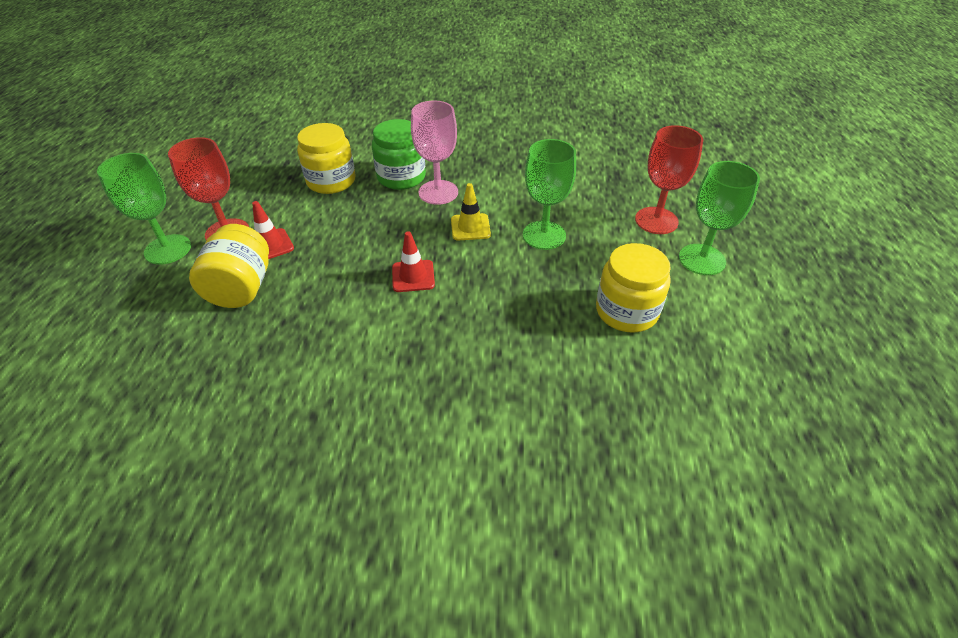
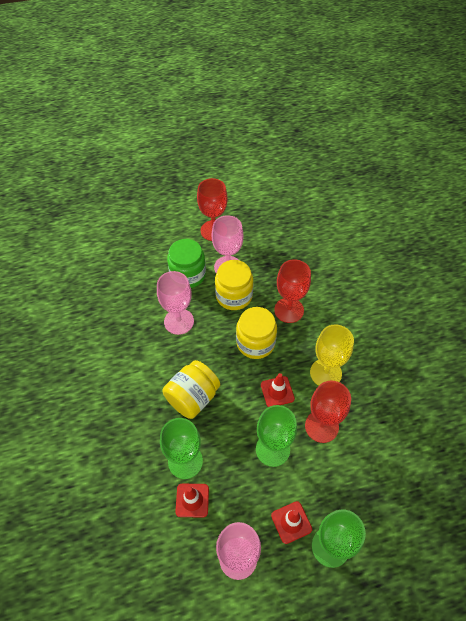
pink goblet: 1 -> 3
red goblet: 2 -> 3
red traffic cone: 2 -> 3
yellow goblet: 0 -> 1
yellow traffic cone: 1 -> 0

